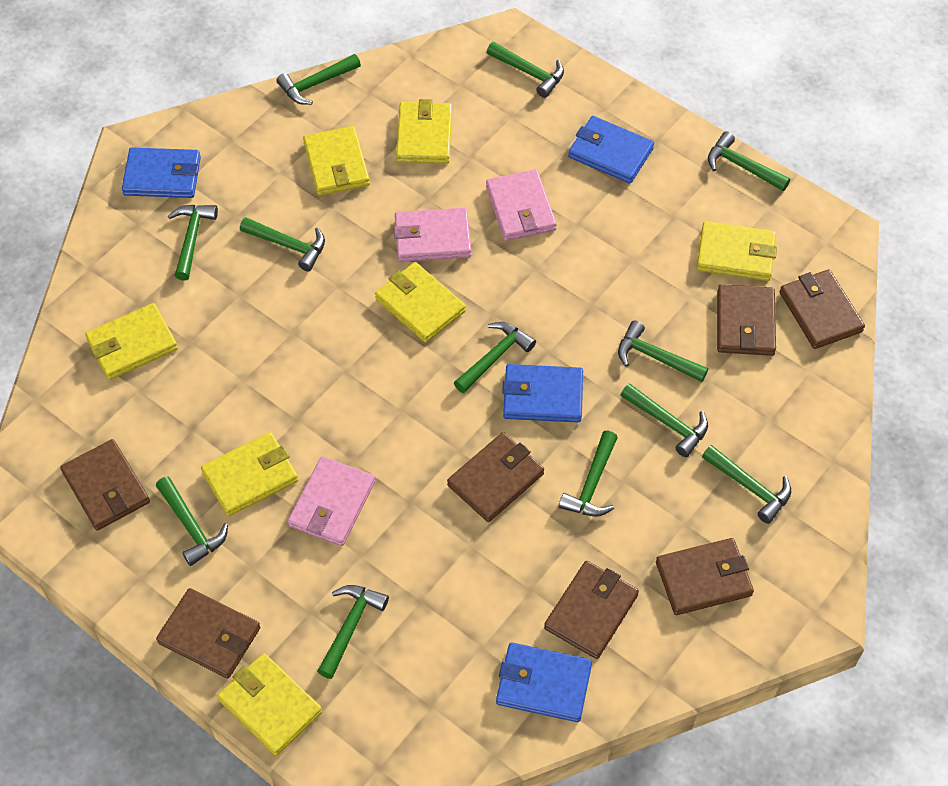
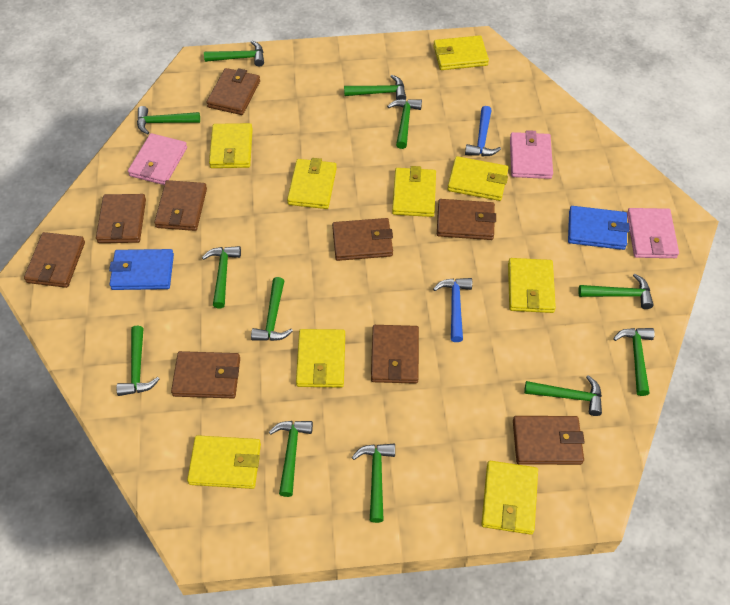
blue hammer: 0 -> 2
blue wallet: 4 -> 2
brown wallet: 7 -> 9
yellow wallet: 7 -> 9

